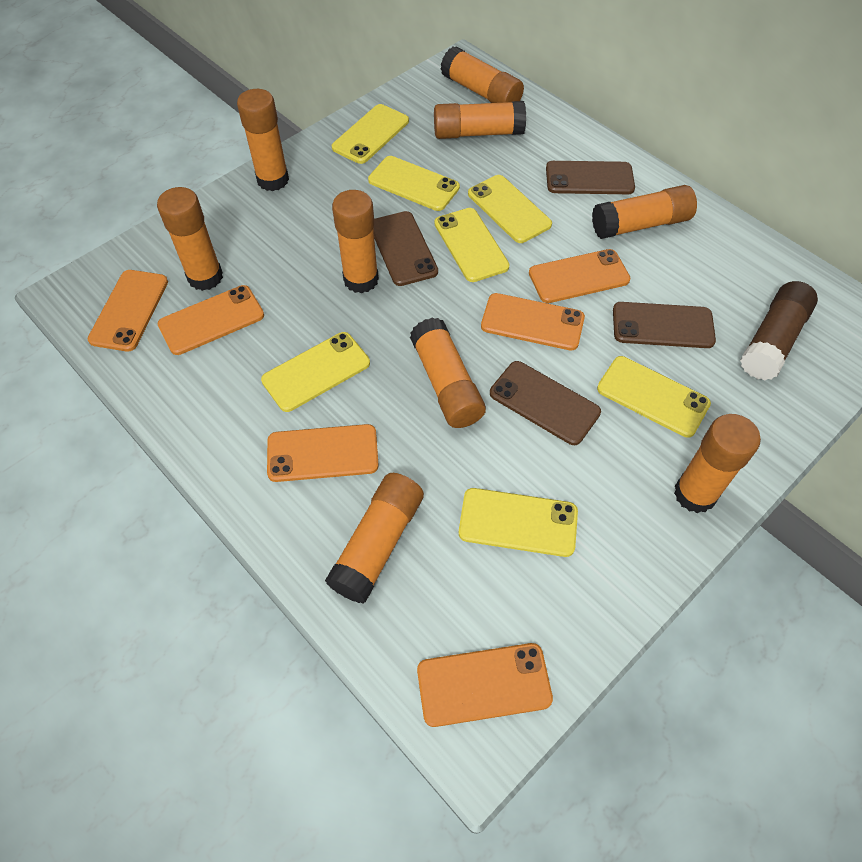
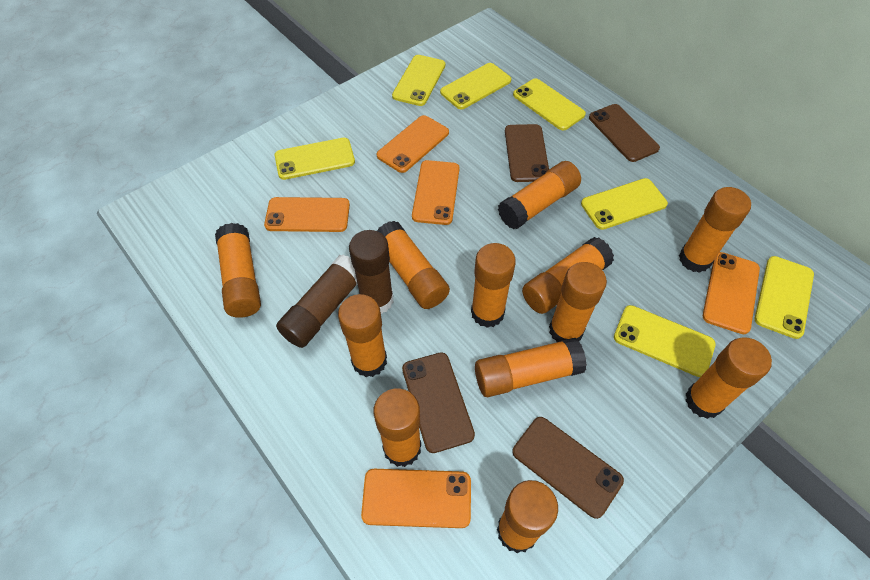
brown glue stick: 1 -> 2
orange glue stick: 9 -> 12
orange phone: 6 -> 5

